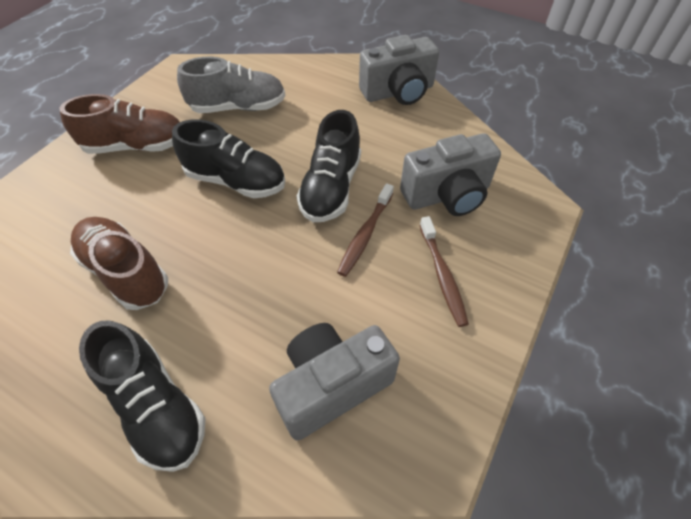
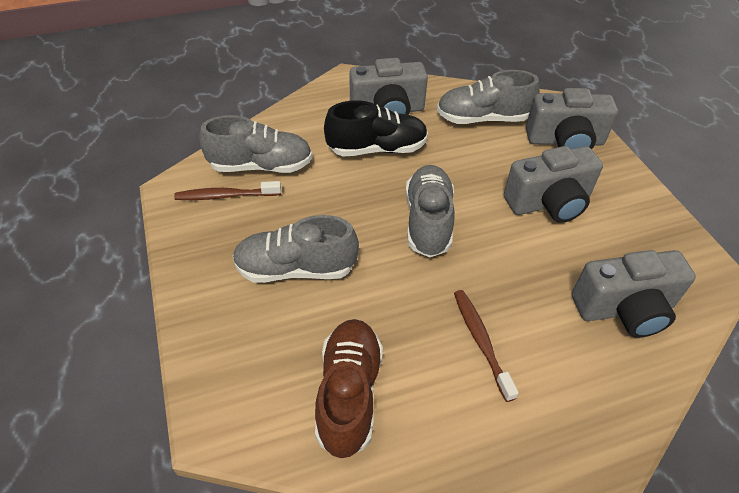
black shoe: 3 -> 1
brown shoe: 2 -> 1
grey camera: 3 -> 4
grey shoe: 1 -> 4

